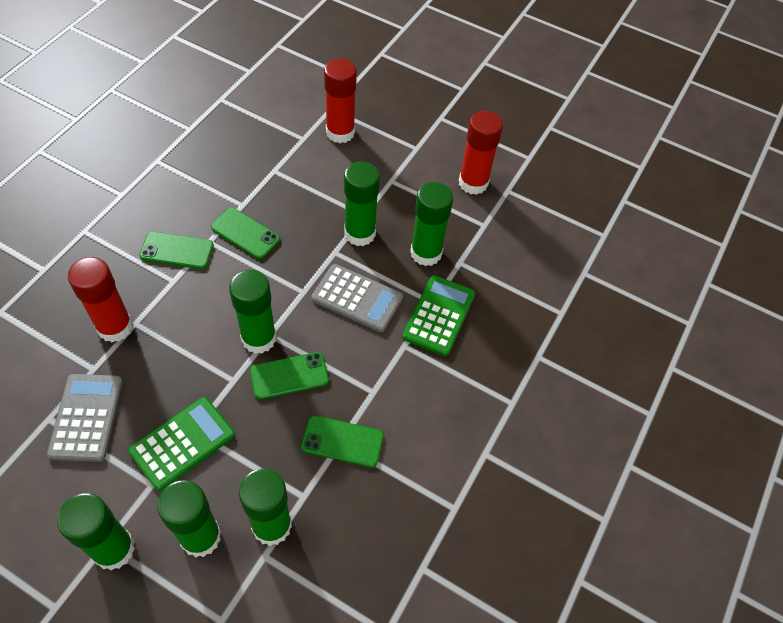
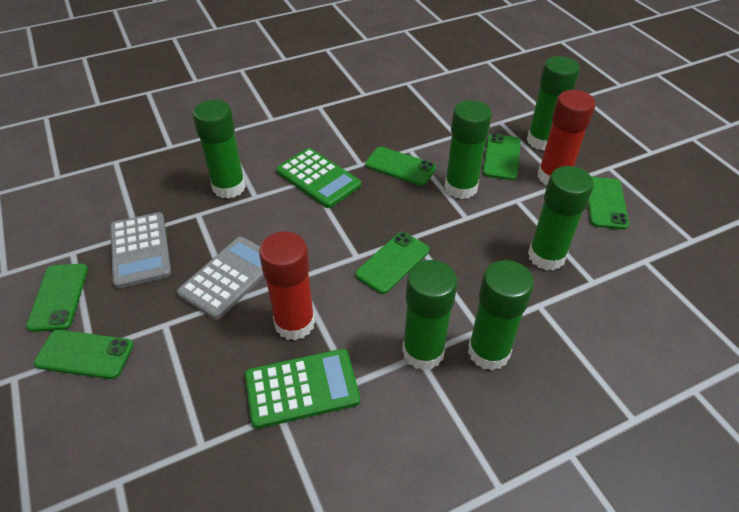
green phone: 4 -> 6
red glue stick: 3 -> 2

